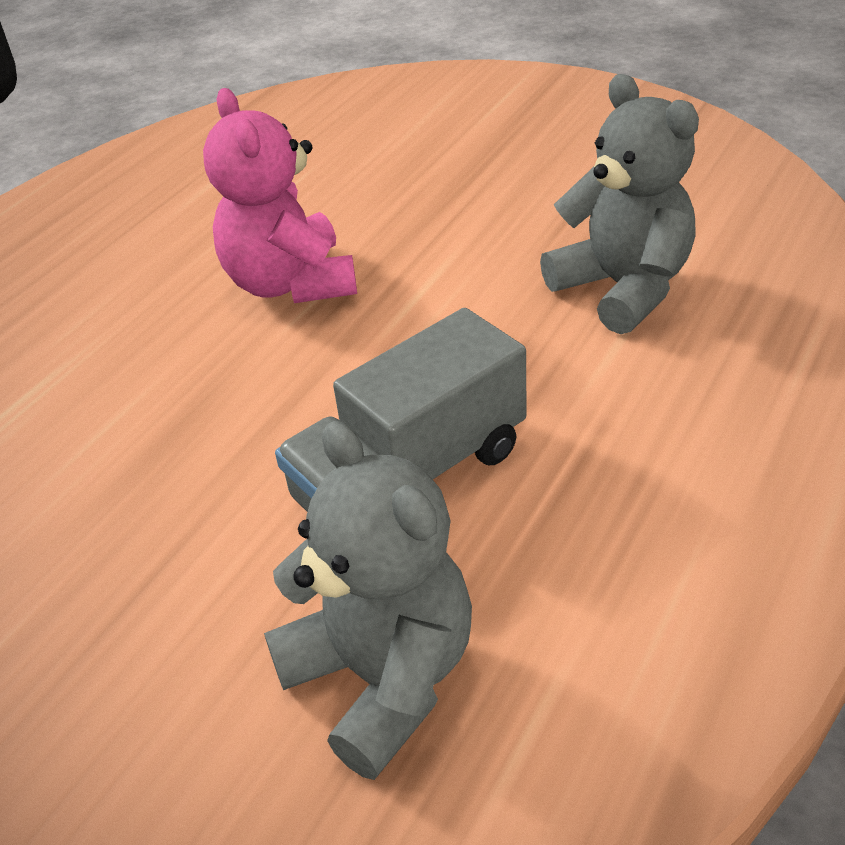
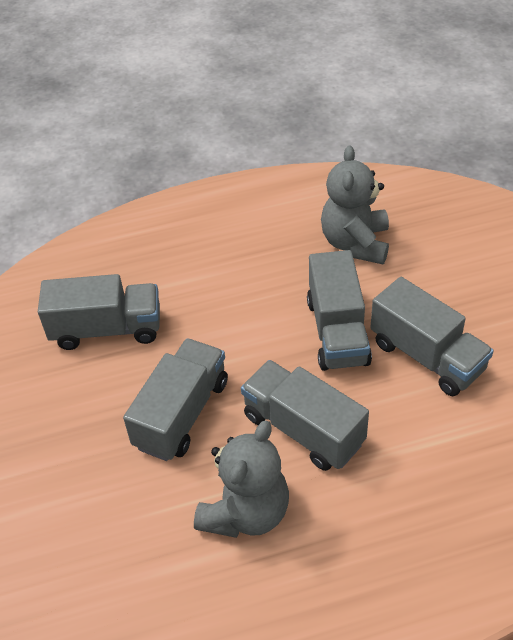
grey truck: 1 -> 5
pink teddy bear: 1 -> 0

